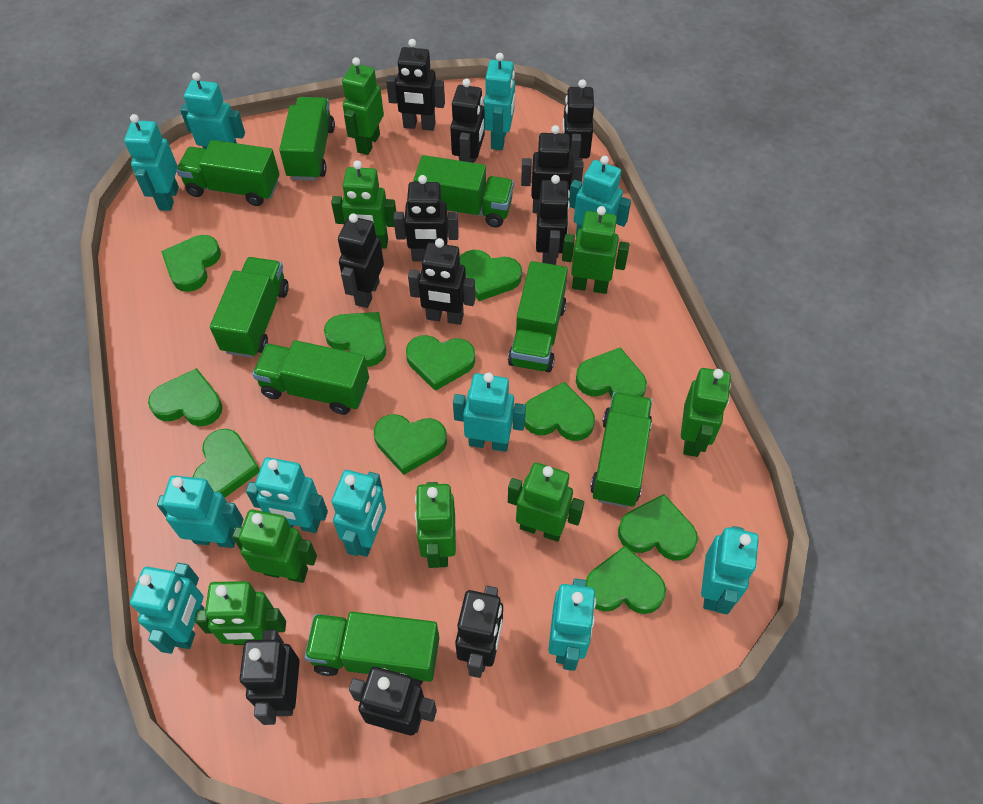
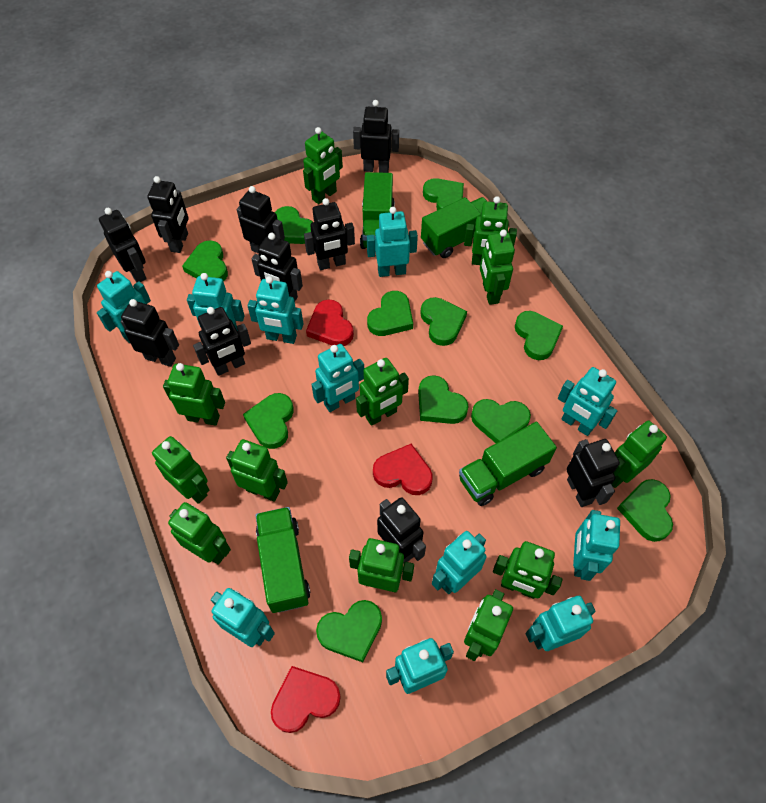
black robot: 11 -> 10
green robot: 8 -> 12
green truck: 8 -> 4
red heart: 0 -> 3

